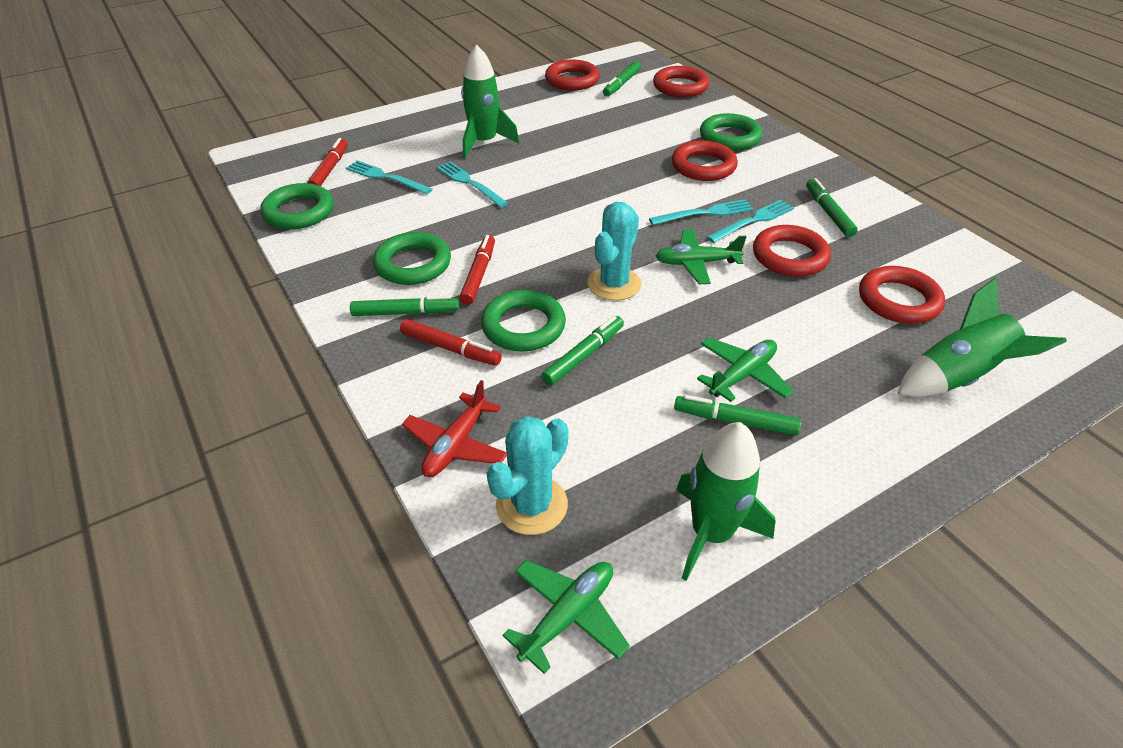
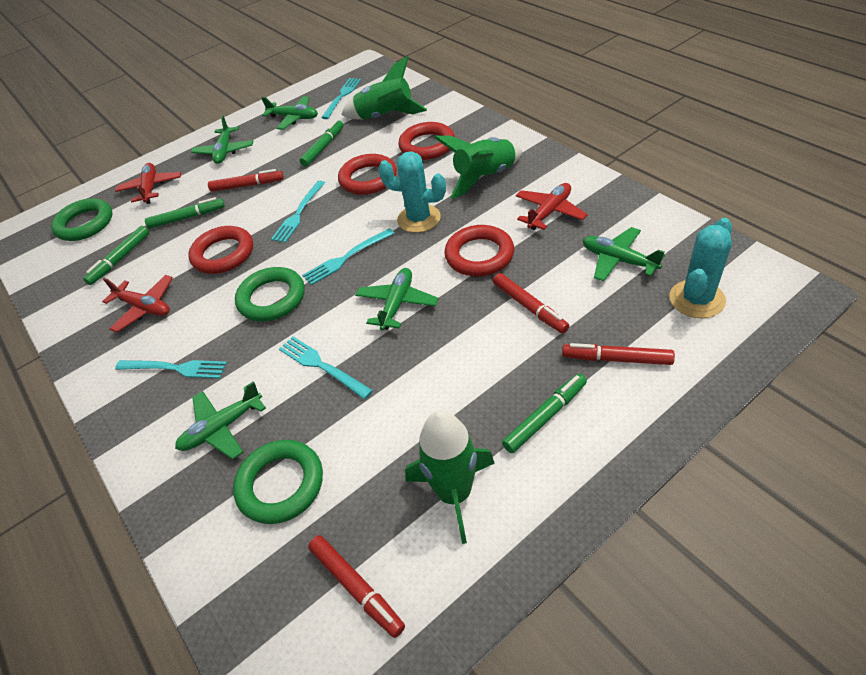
green marker: 5 -> 4
green plane: 3 -> 5
green ring: 4 -> 3
red marker: 3 -> 4
red plane: 1 -> 3
red ring: 5 -> 4
turquoise fork: 4 -> 5

